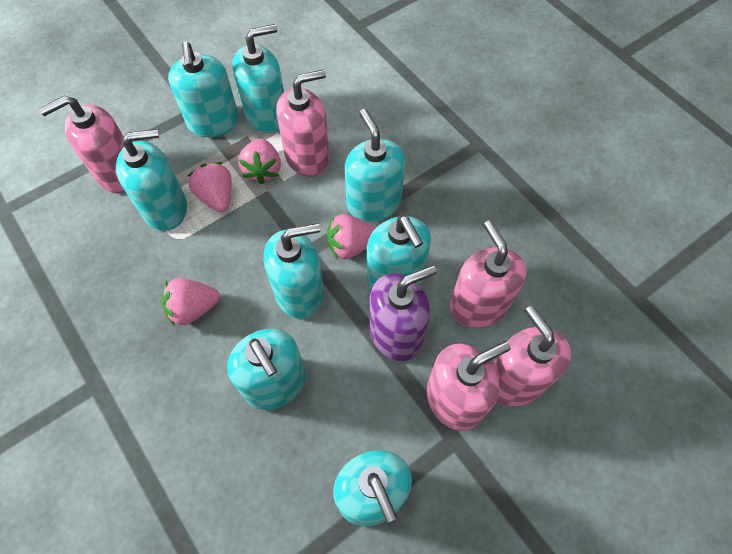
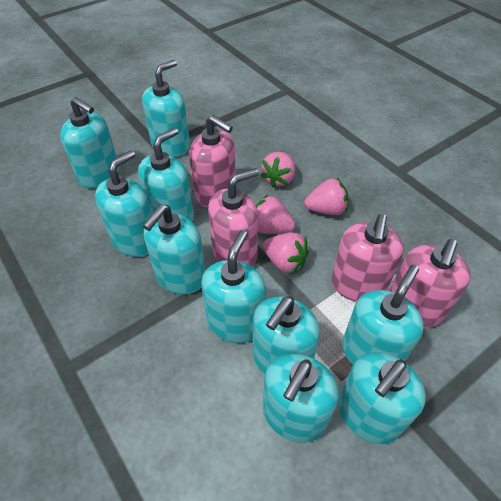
pink soap dispenser: 5 -> 4
purple soap dispenser: 1 -> 0
turquoise soap dispenser: 8 -> 10

